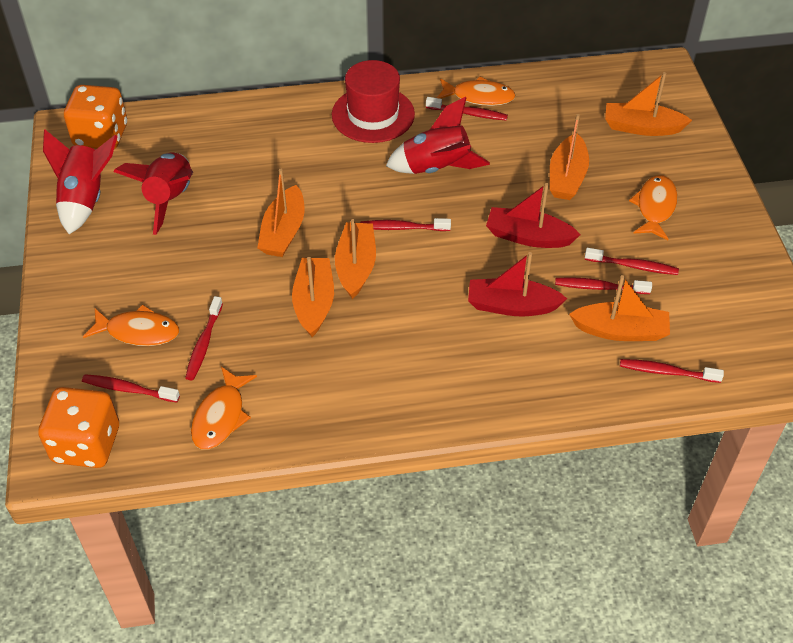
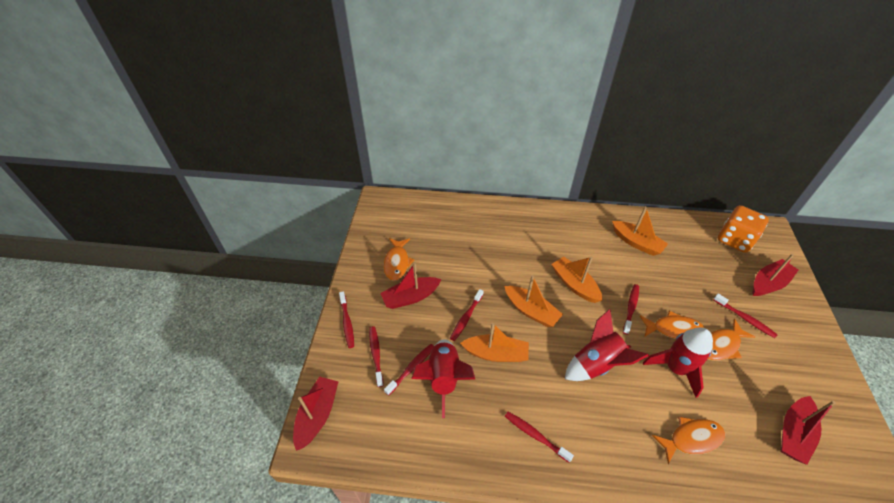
orange boat: 6 -> 4
orange dice: 2 -> 1
red boat: 2 -> 4
red hat: 1 -> 0

